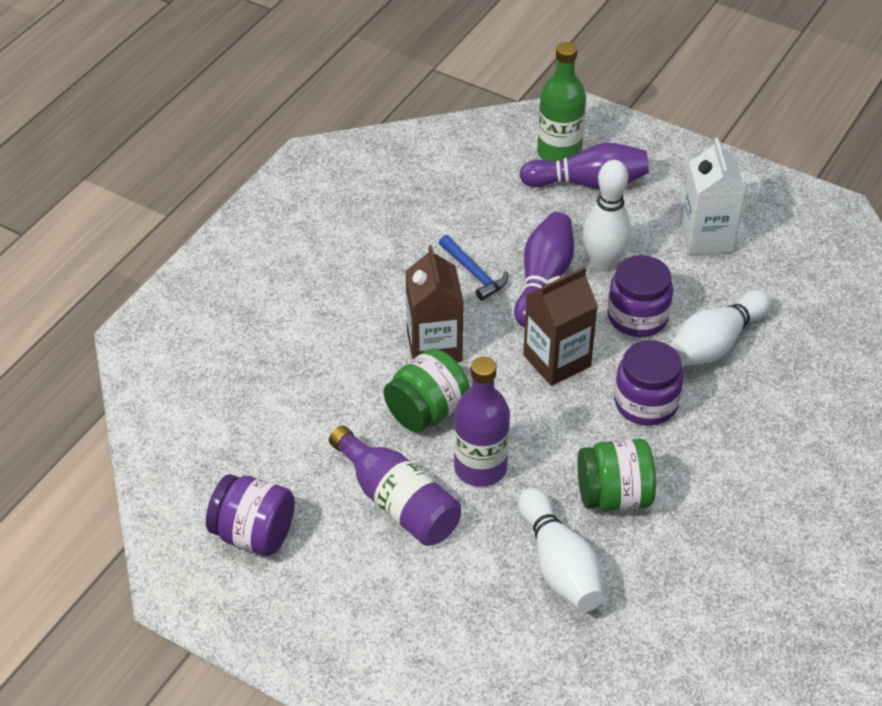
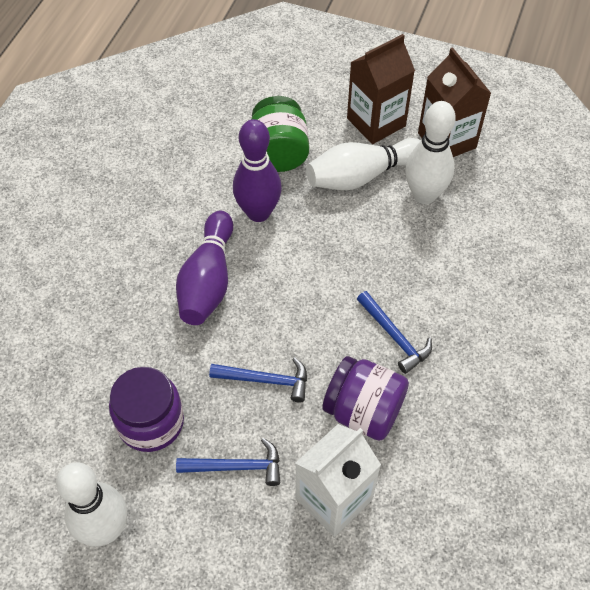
blue hammer: 1 -> 3
green bottle: 1 -> 0
green jar: 2 -> 1
purple bottle: 2 -> 0
purple jar: 3 -> 2

